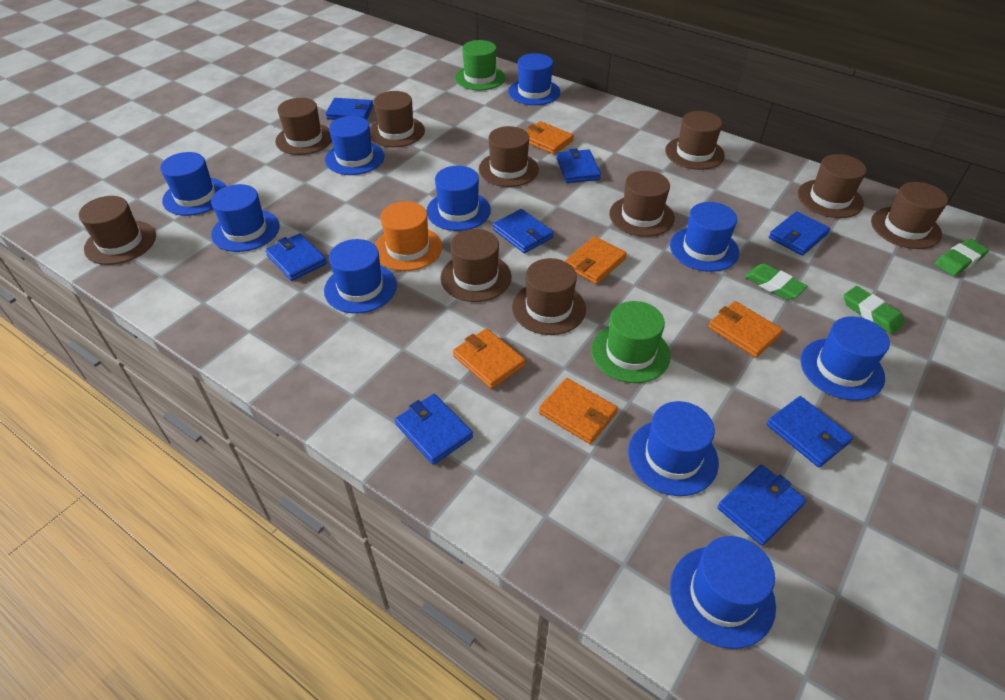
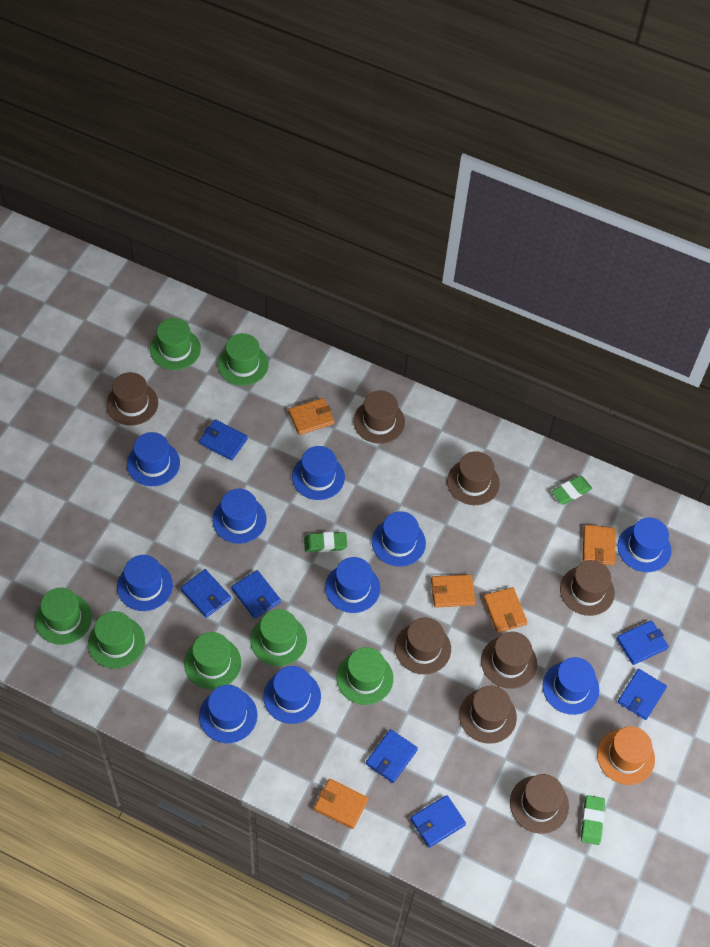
blue wallet: 8 -> 7
brown hat: 10 -> 8
green hat: 2 -> 7

